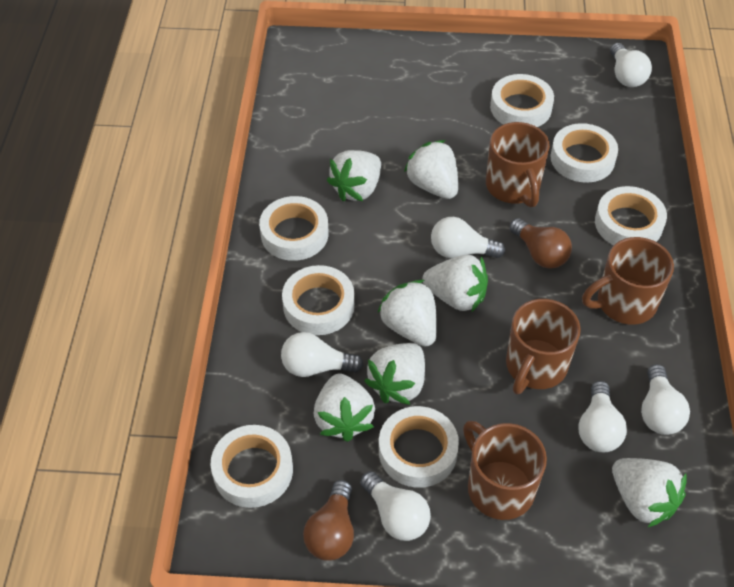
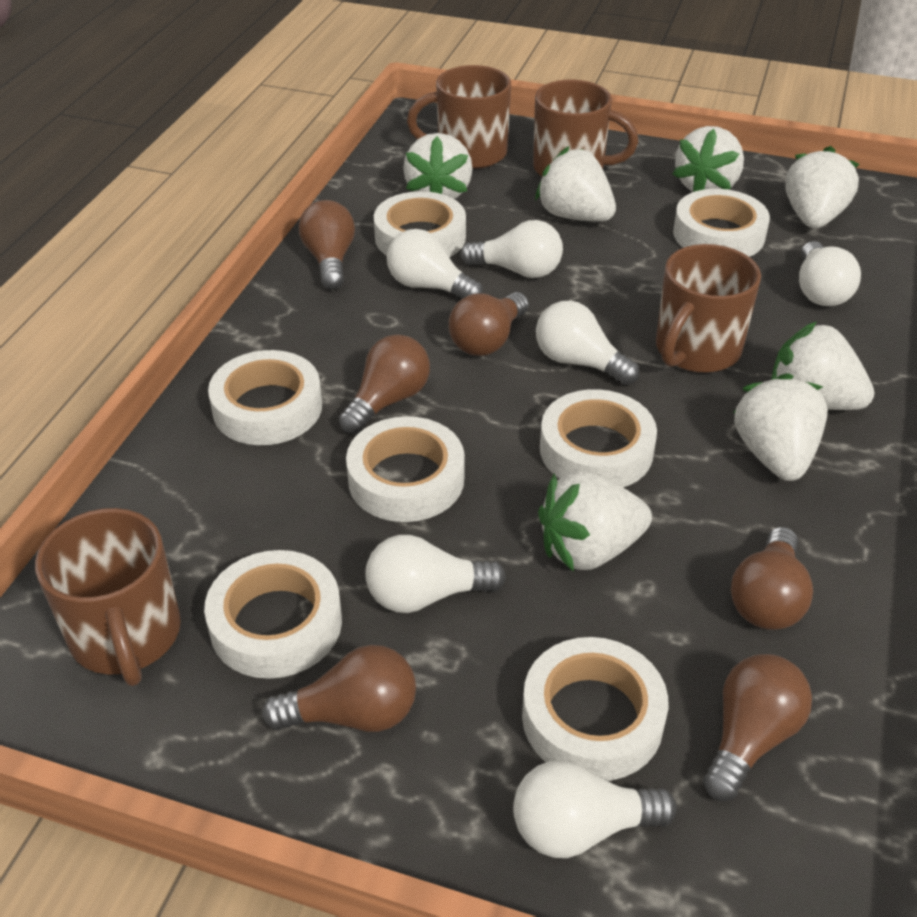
brown light bulb: 2 -> 6

